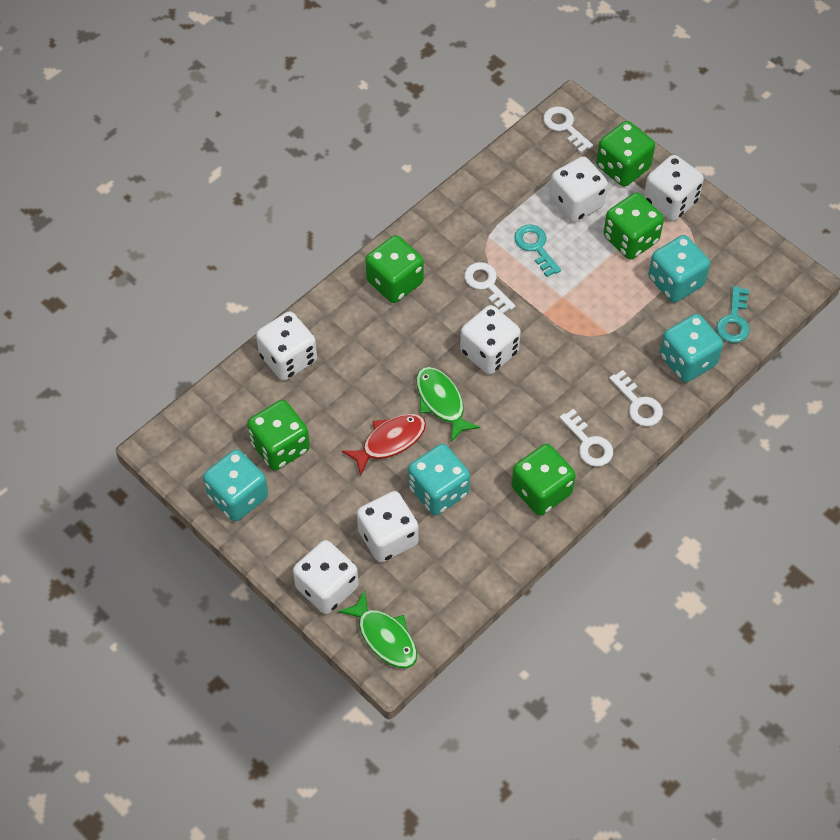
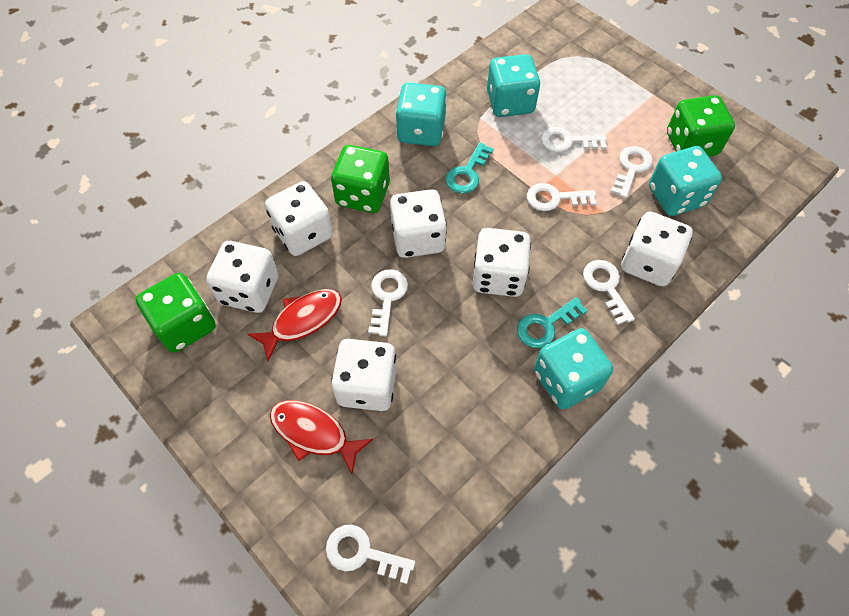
green dice: 5 -> 3
green fish: 2 -> 0
red fish: 1 -> 2
white key: 4 -> 6

